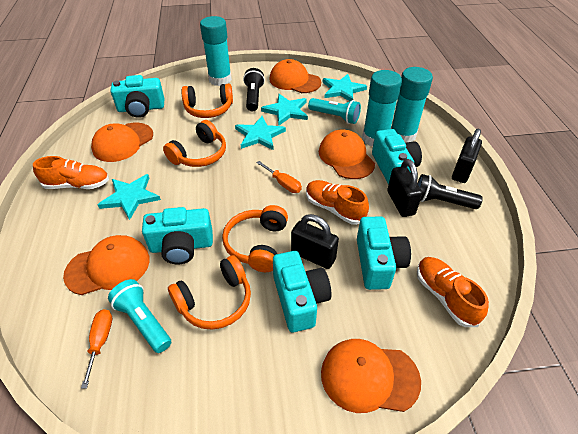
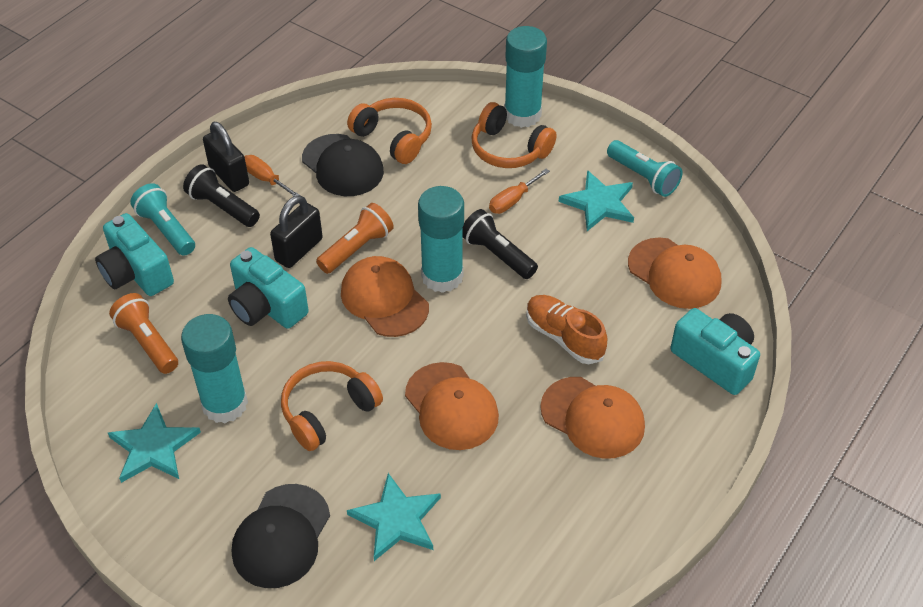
black cap: 0 -> 2
black padlock: 3 -> 2
orange cap: 5 -> 4
orange flashlight: 0 -> 2
orange headphones: 4 -> 3
orange shoe: 3 -> 1
turquoise camera: 5 -> 3
turquoise star: 4 -> 3

